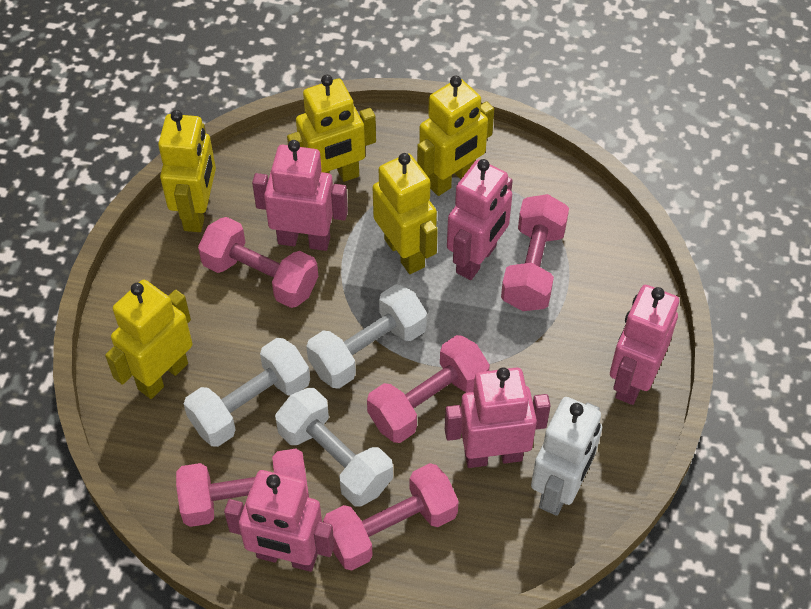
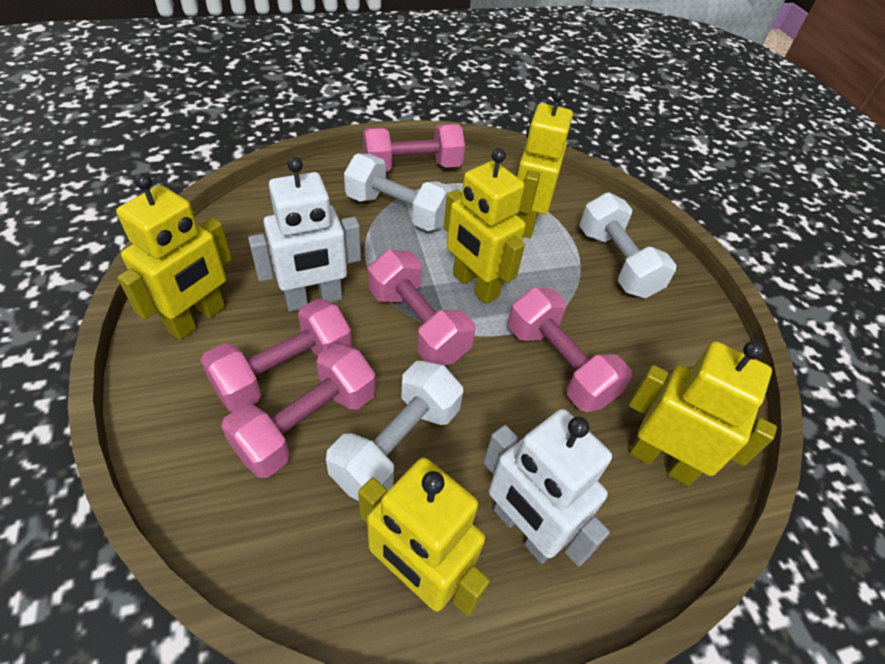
pink robot: 5 -> 0
white robot: 1 -> 2

